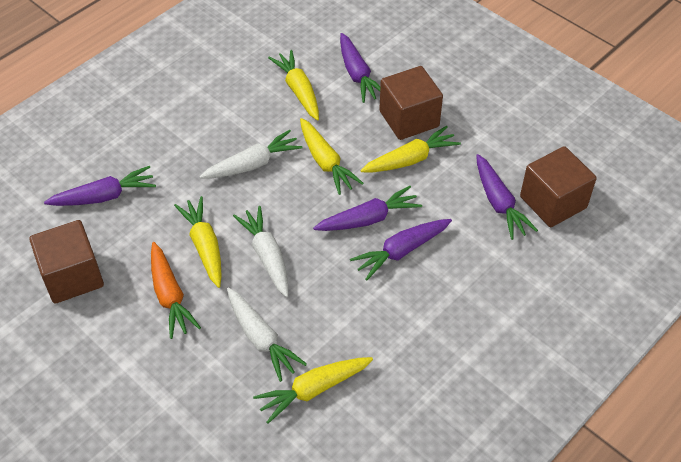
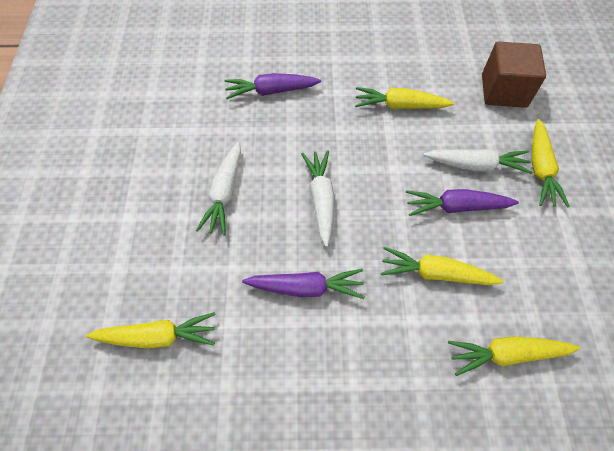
brown cube: 3 -> 1
orange carrot: 1 -> 0
purple carrot: 5 -> 3

